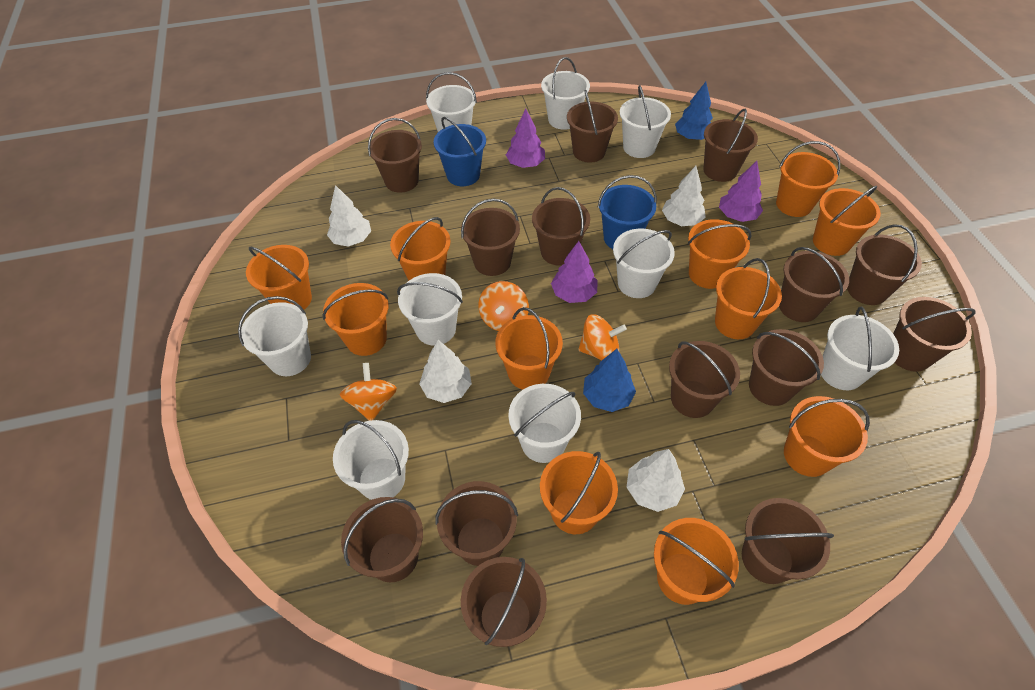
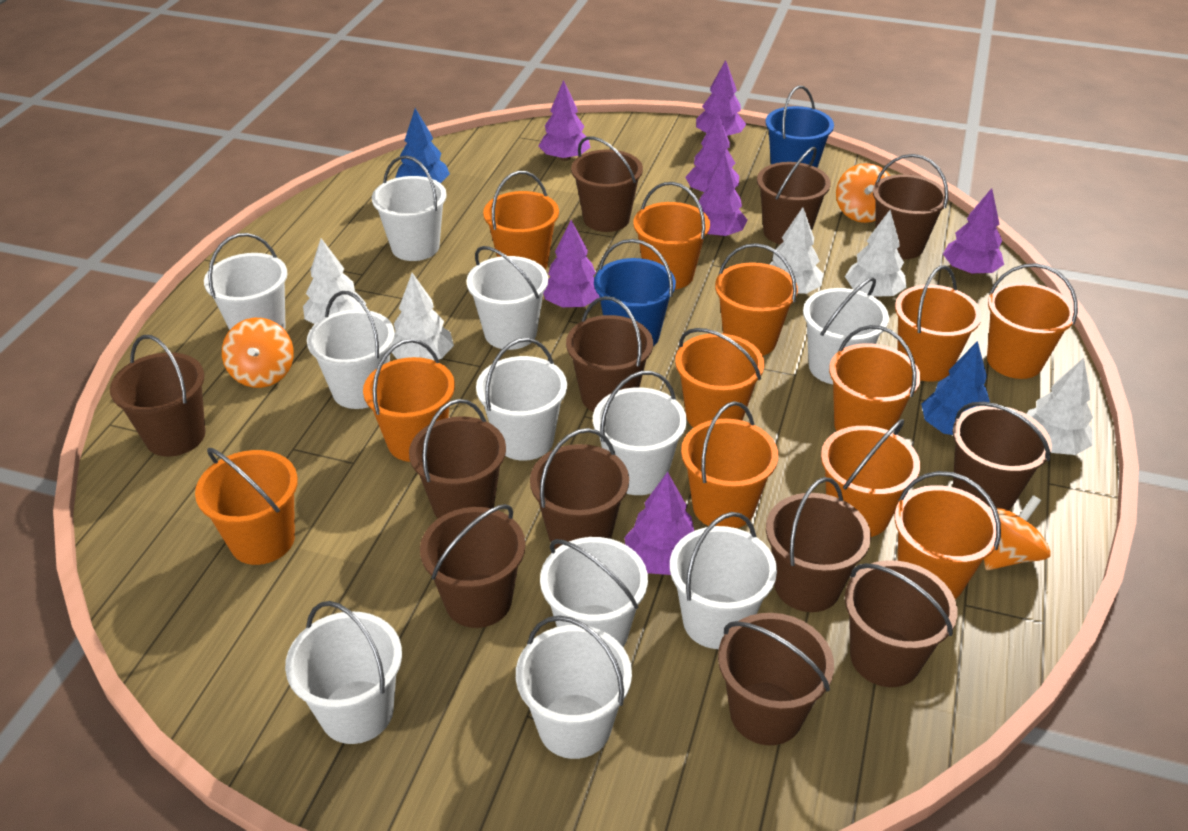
brown bucket: 14 -> 12
orange bucket: 11 -> 12
purple tree: 3 -> 7
white bucket: 9 -> 11
white tree: 4 -> 5

